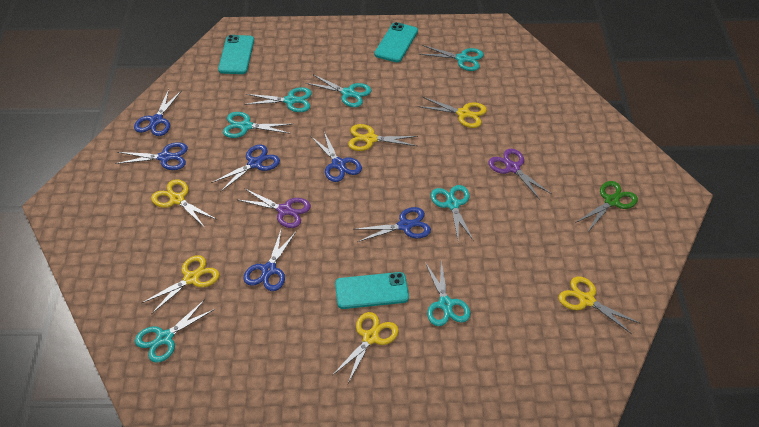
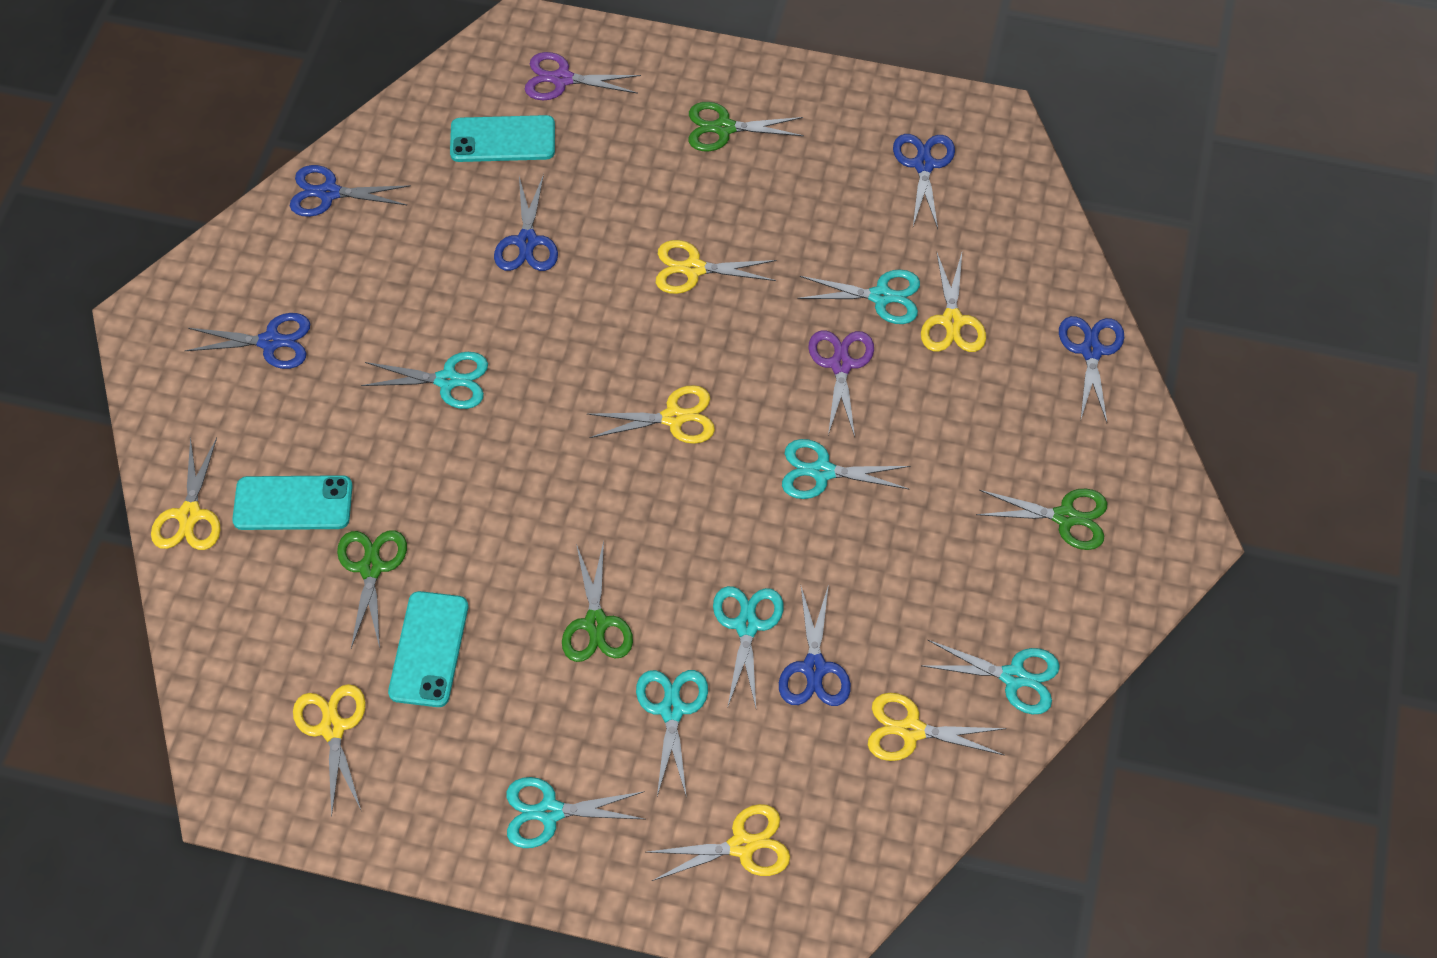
green scissors: 1 -> 4
yellow scissors: 6 -> 7

